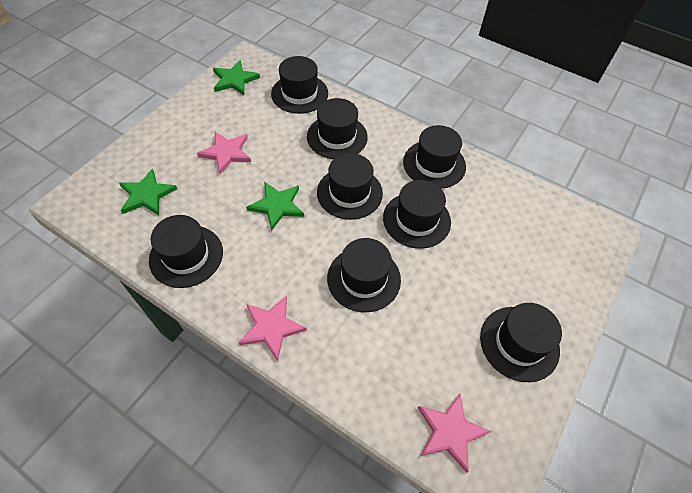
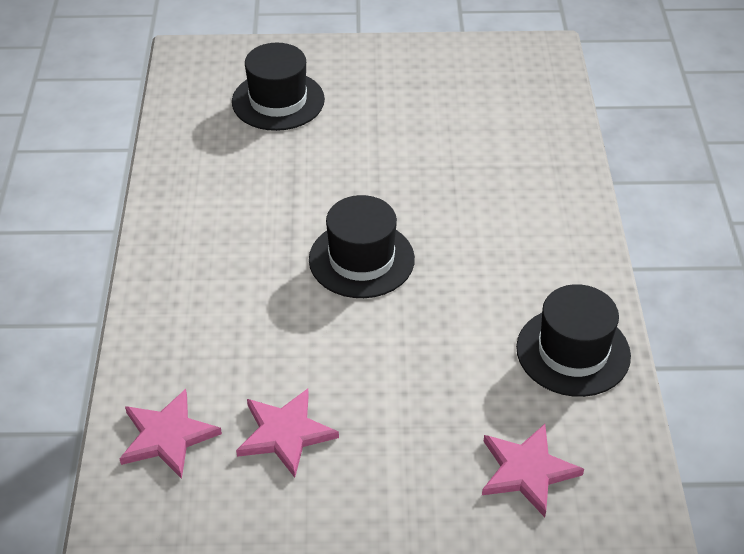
black hat: 8 -> 3
green star: 3 -> 0

